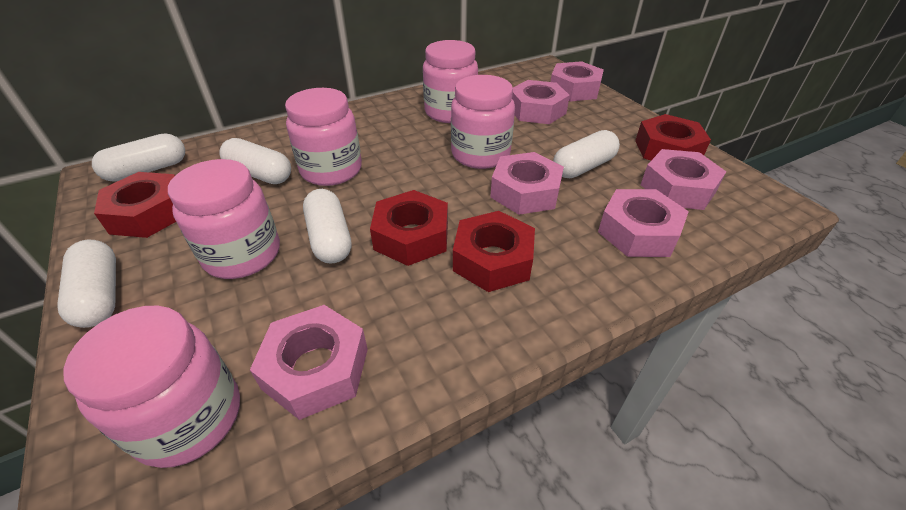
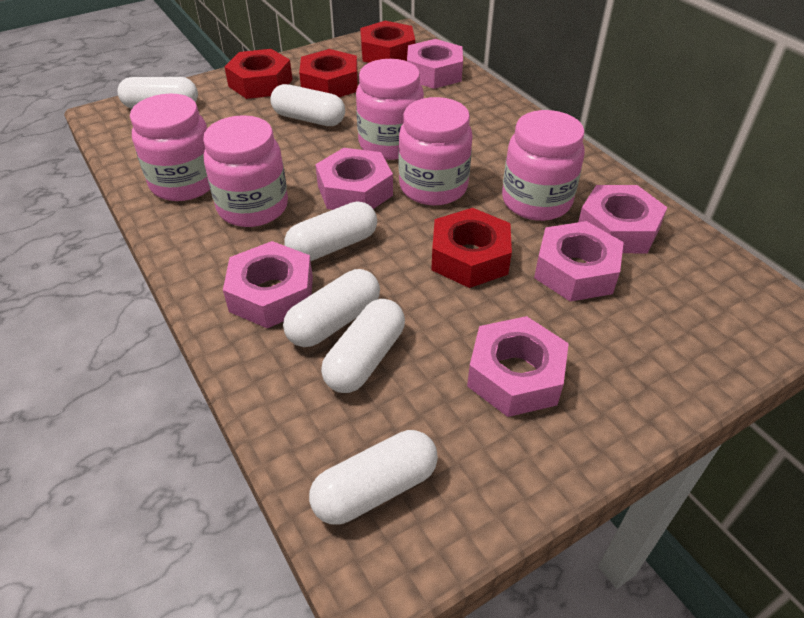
white capsule: 5 -> 6

